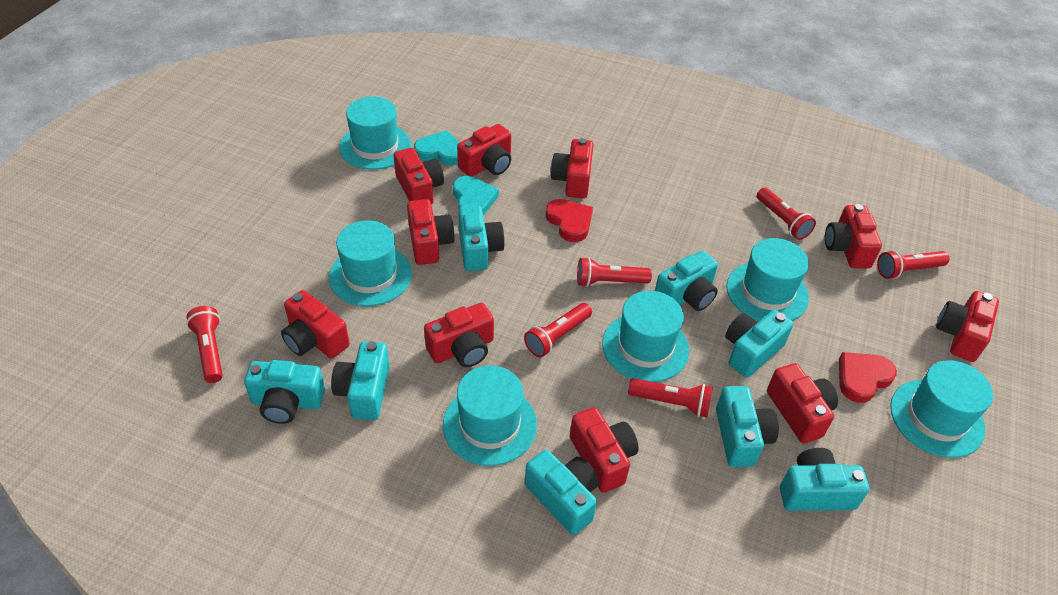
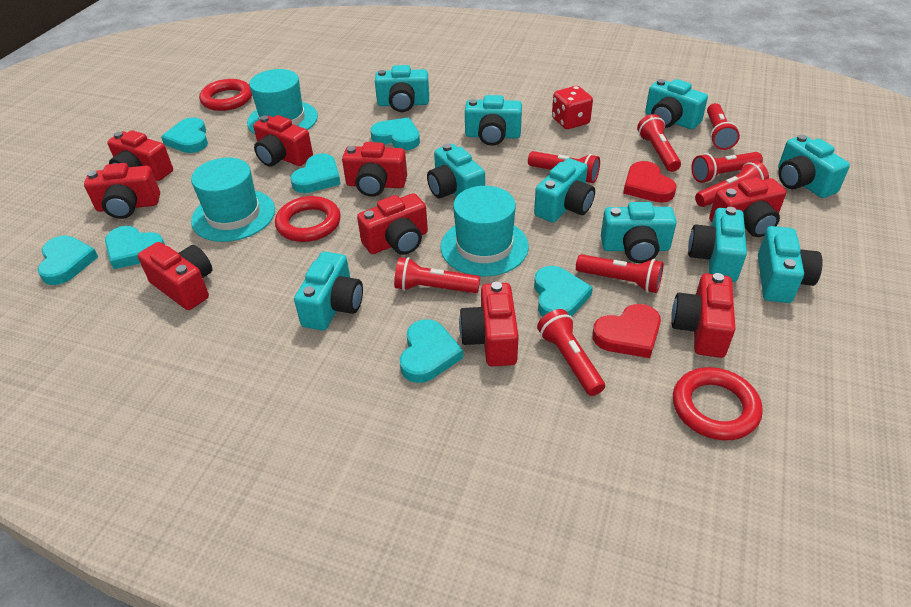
red camera: 10 -> 9
red dice: 0 -> 1
red flashlight: 6 -> 8
red ring: 0 -> 3
turquoise camera: 8 -> 10
turquoise hat: 6 -> 3
turquoise heart: 2 -> 7

